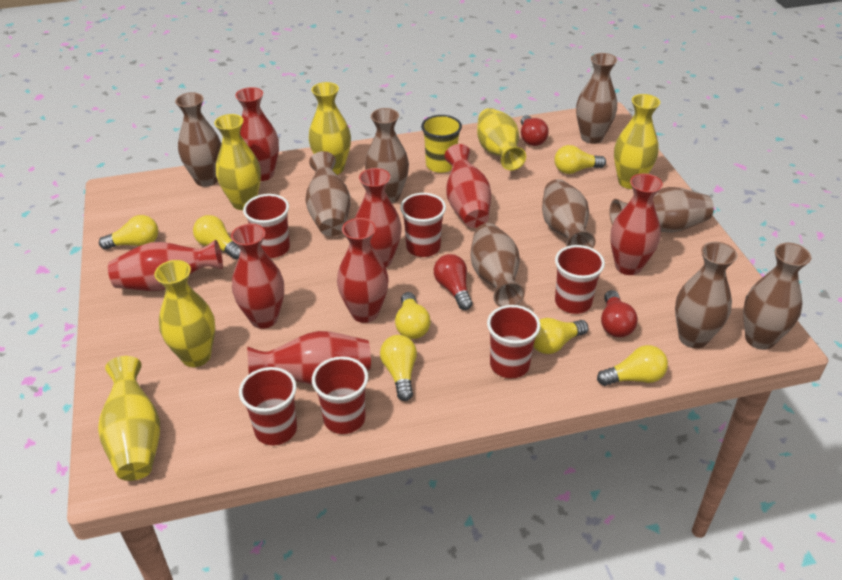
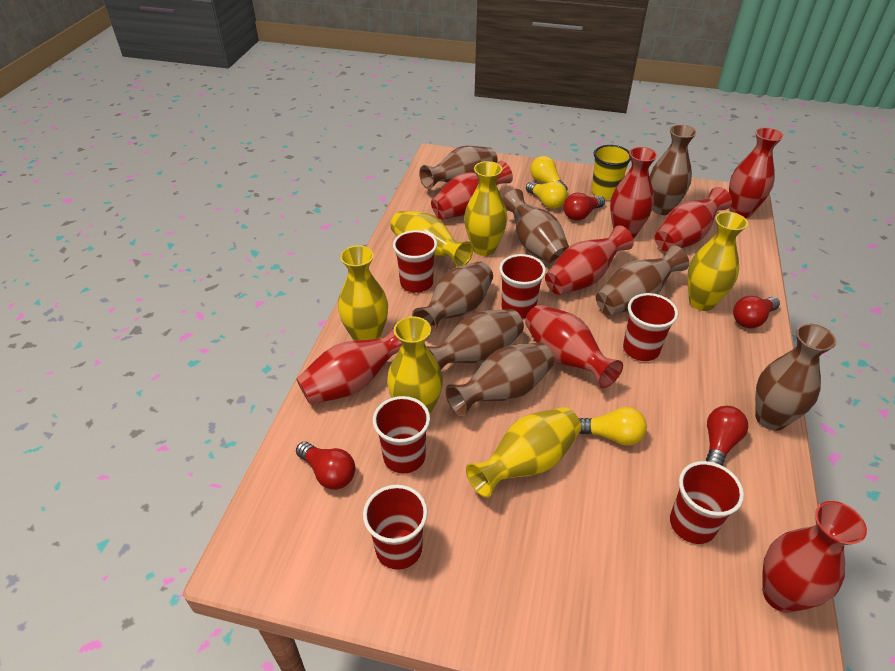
brown vase: 9 -> 8
red light bulb: 3 -> 4
yellow light bulb: 7 -> 3

